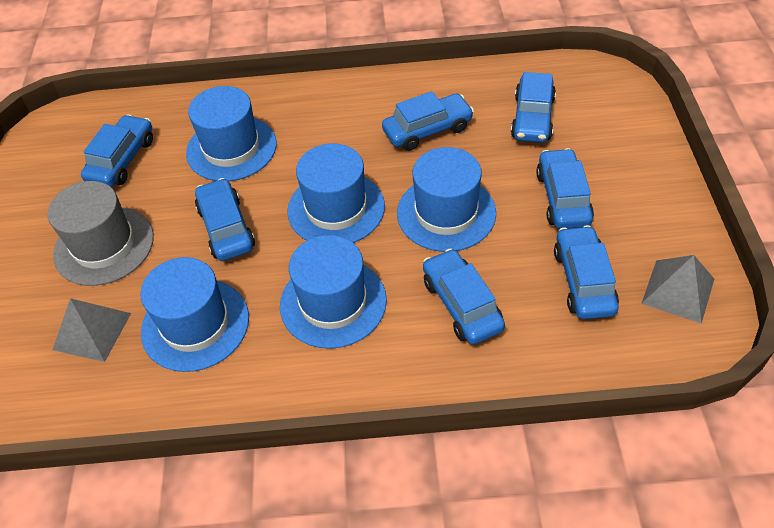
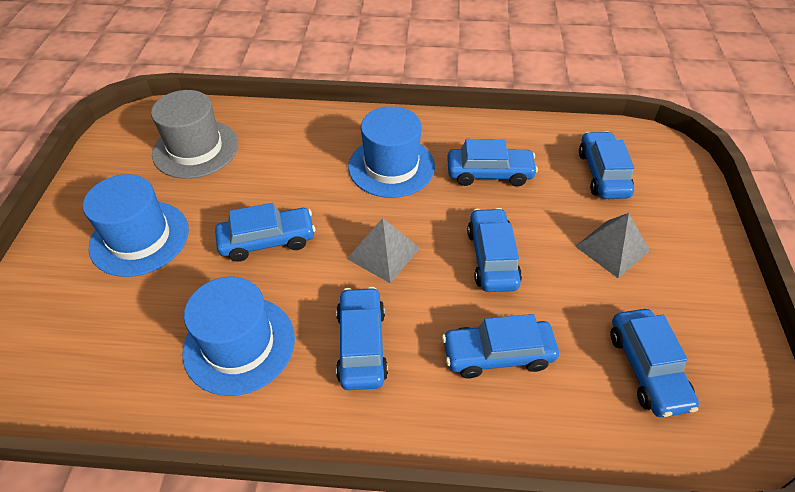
blue hat: 5 -> 3

